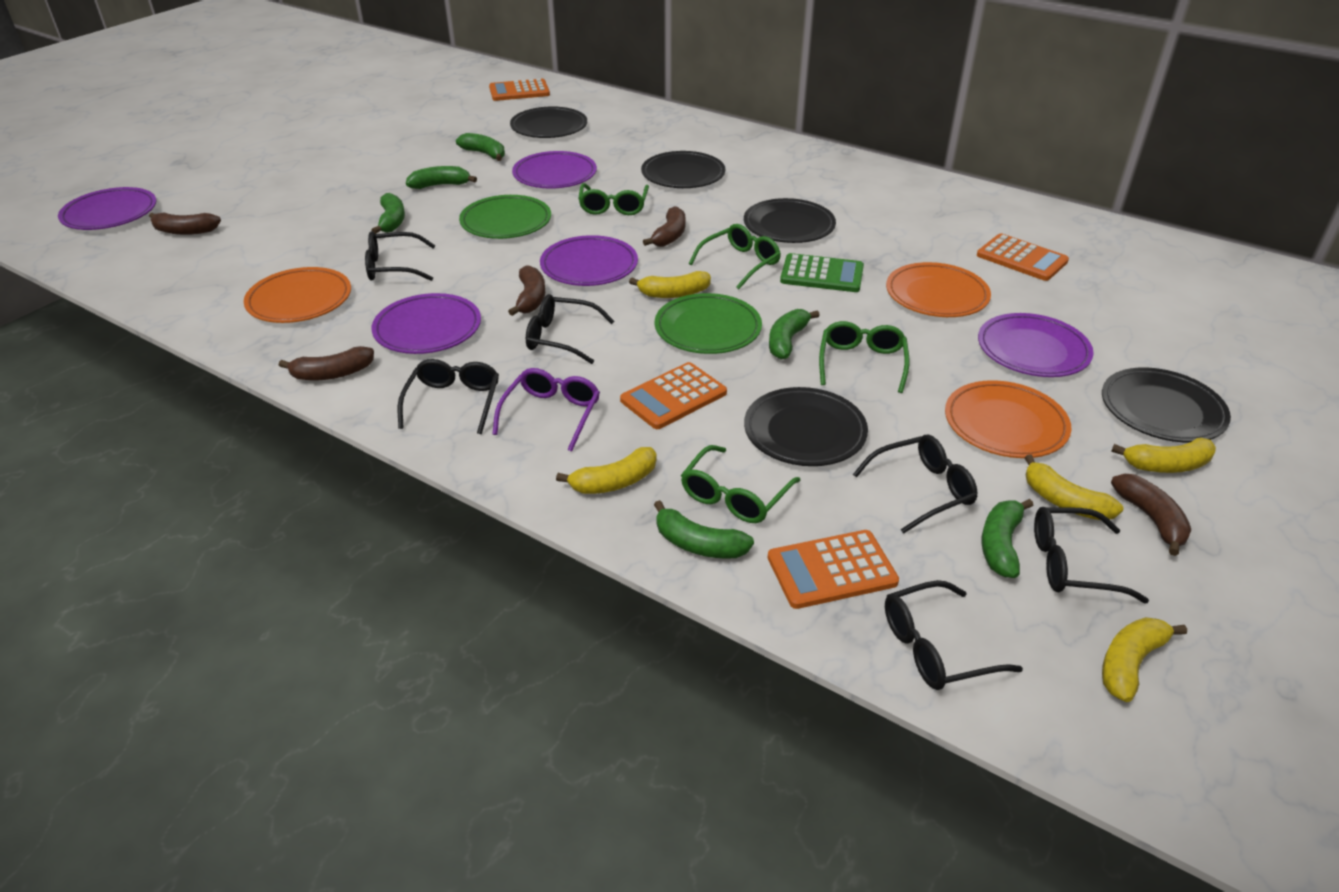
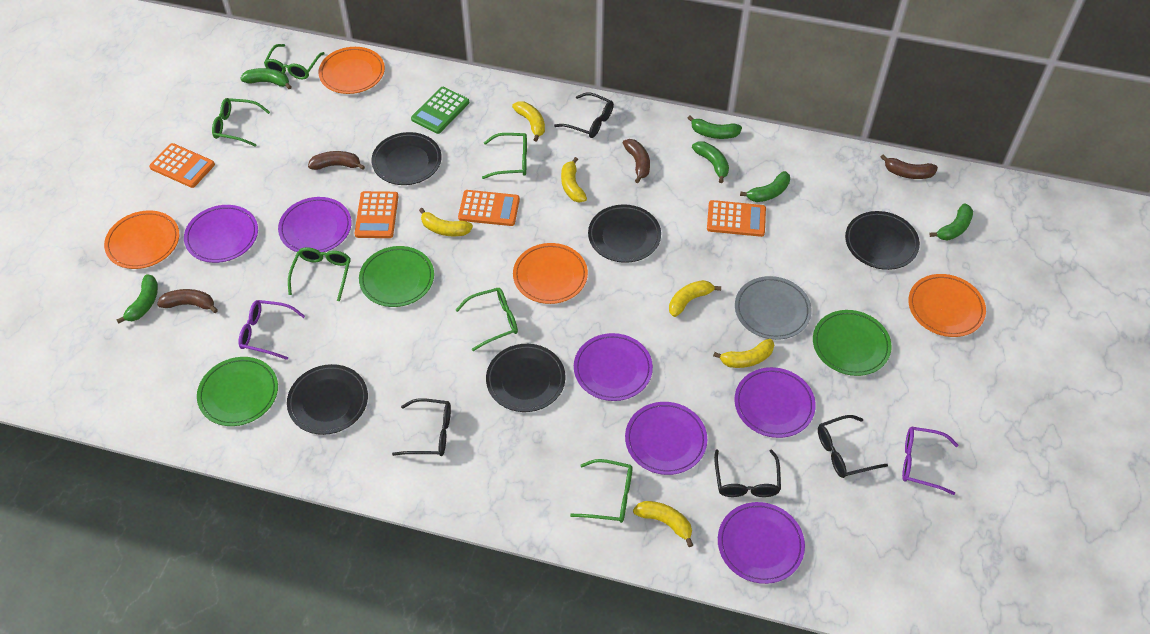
black glasses: 6 -> 4
brown banana: 5 -> 4
green glasses: 4 -> 6
green plate: 2 -> 3
grey plate: 0 -> 1
orange plate: 3 -> 4
purple glasses: 1 -> 2
purple plate: 5 -> 6
yellow banana: 5 -> 6

